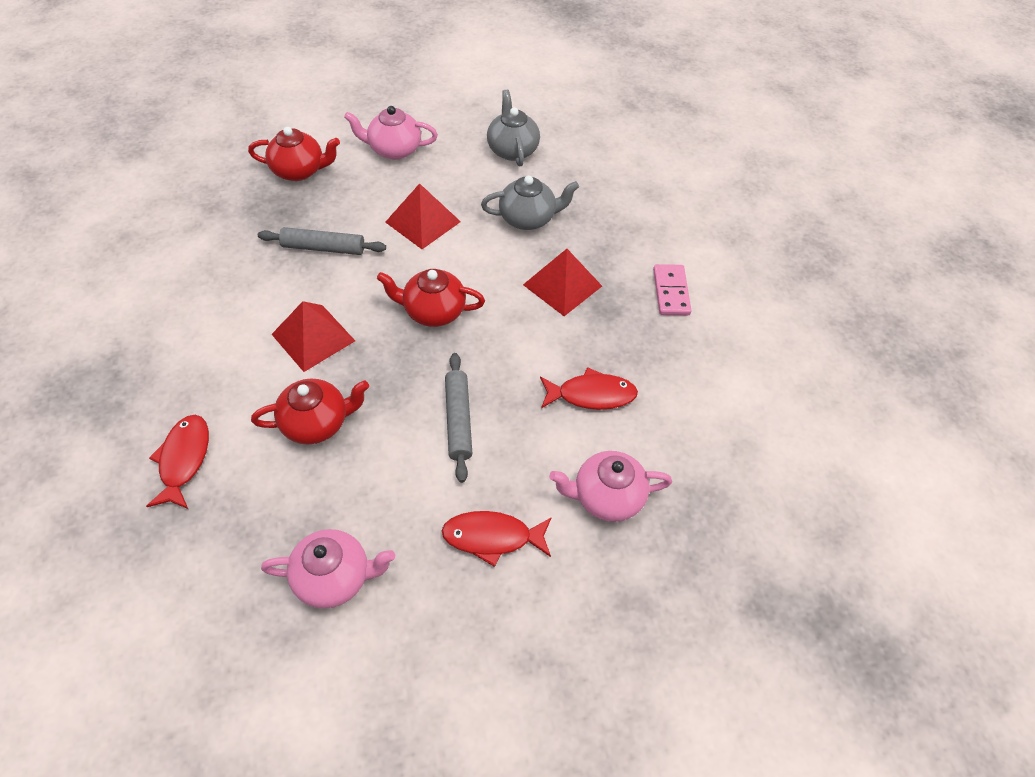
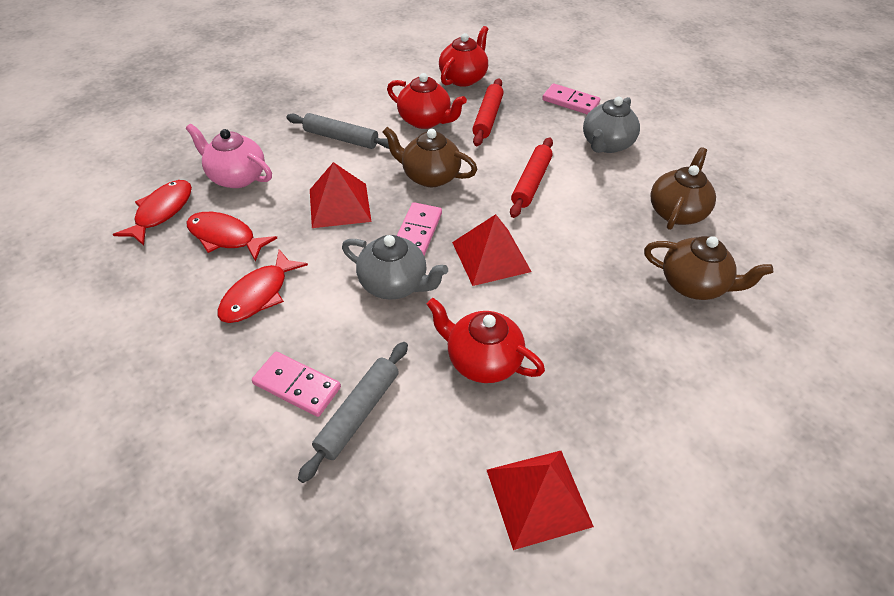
brown teapot: 0 -> 3
pink domino: 1 -> 3
pink teapot: 3 -> 1
red rolling pin: 0 -> 2

